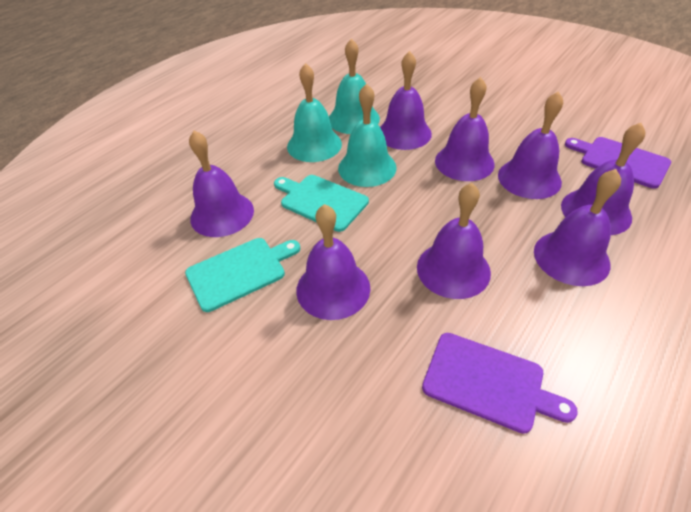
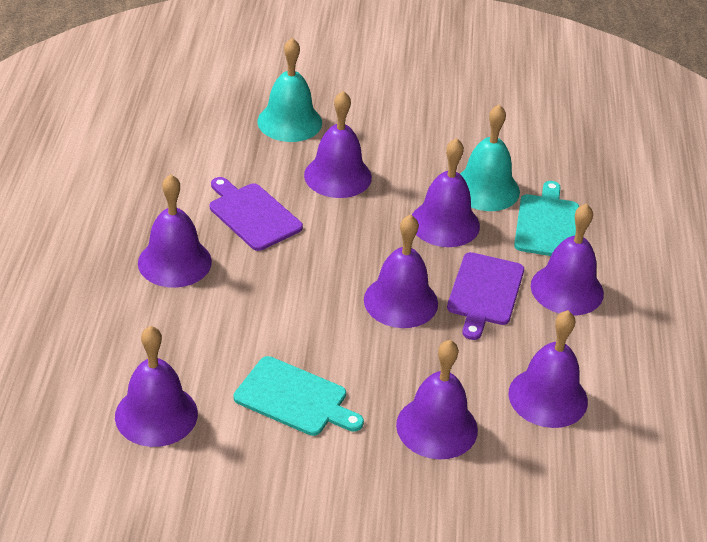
turquoise bell: 3 -> 2

